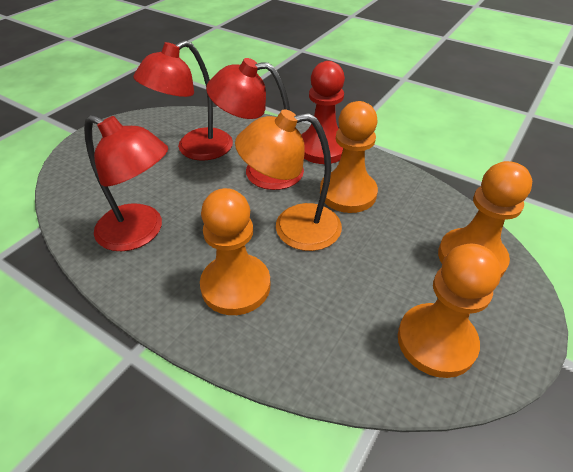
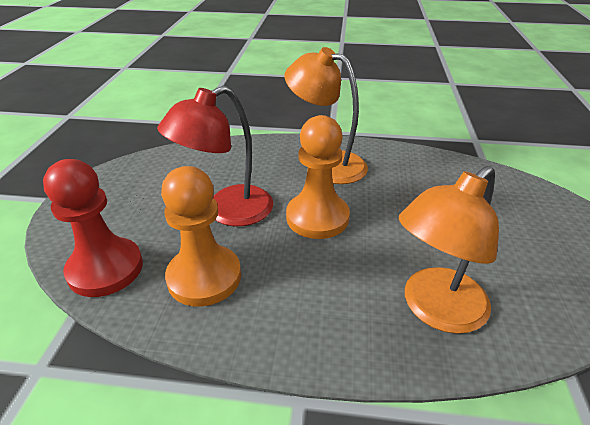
orange lamp: 1 -> 2
orange pawn: 4 -> 2
red lamp: 3 -> 1

